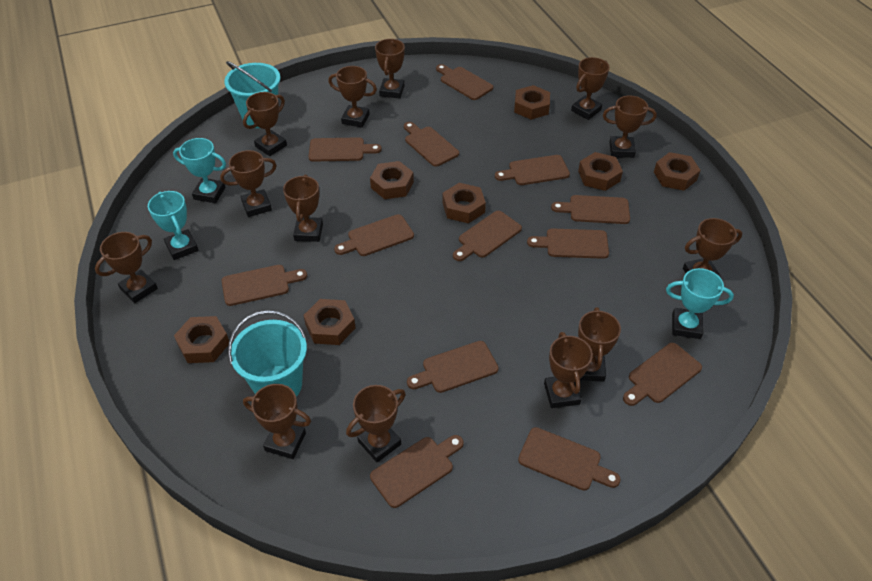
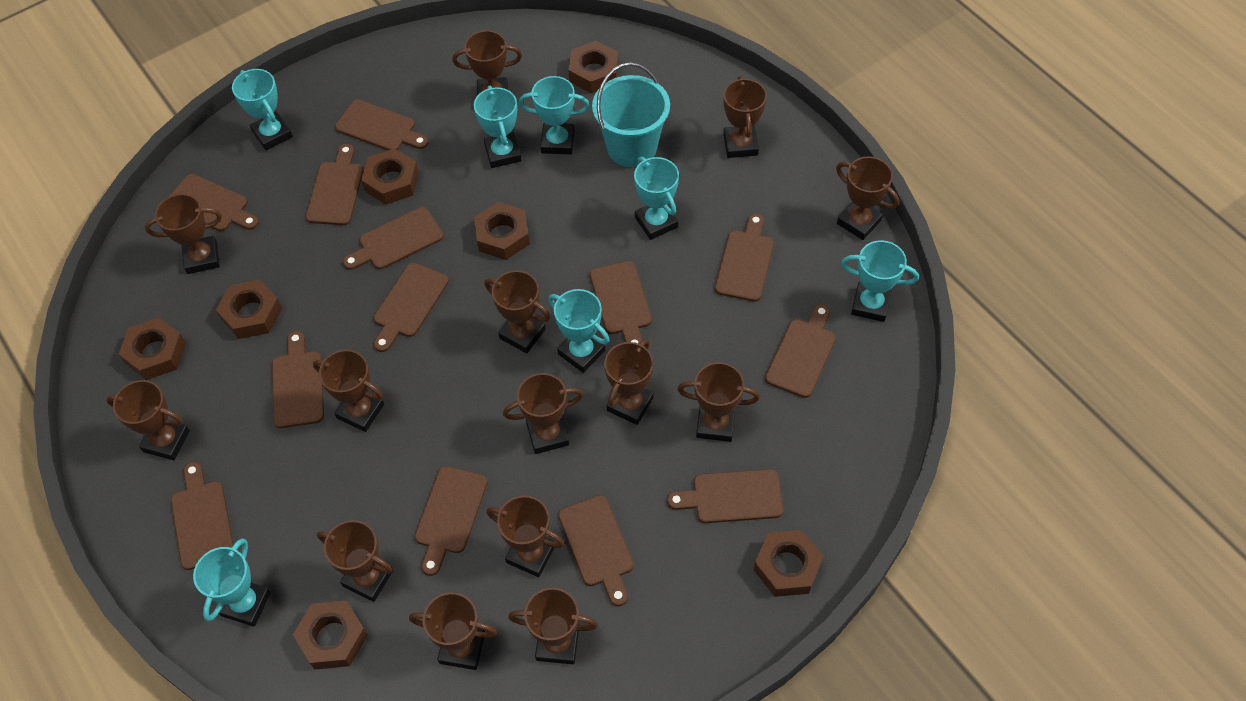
brown trophy: 13 -> 14
turquoise bucket: 2 -> 1
turquoise trophy: 3 -> 7

